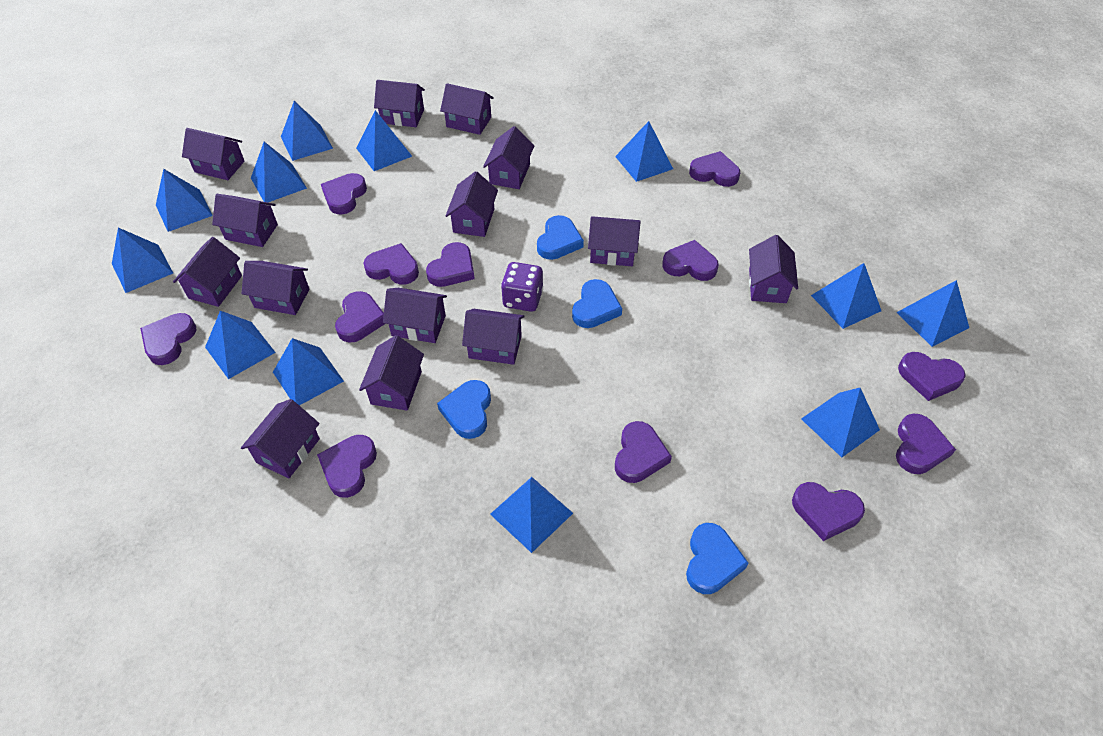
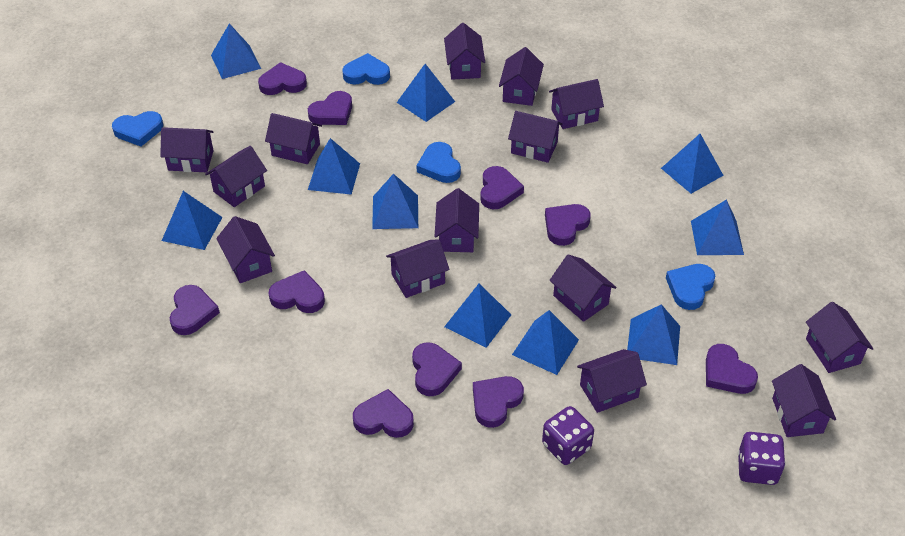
blue pyramid: 12 -> 10
purple dice: 1 -> 2
purple heart: 12 -> 10

